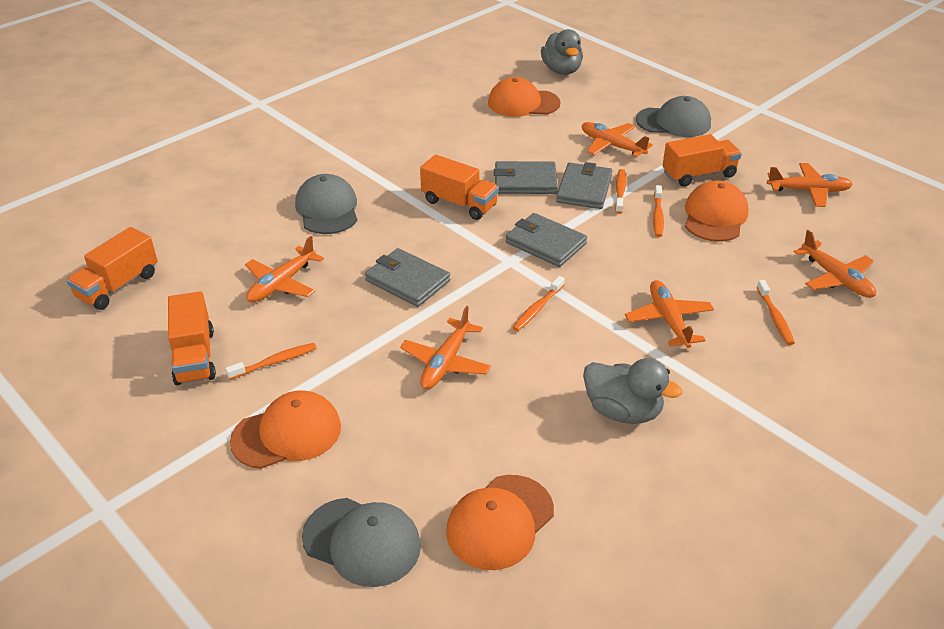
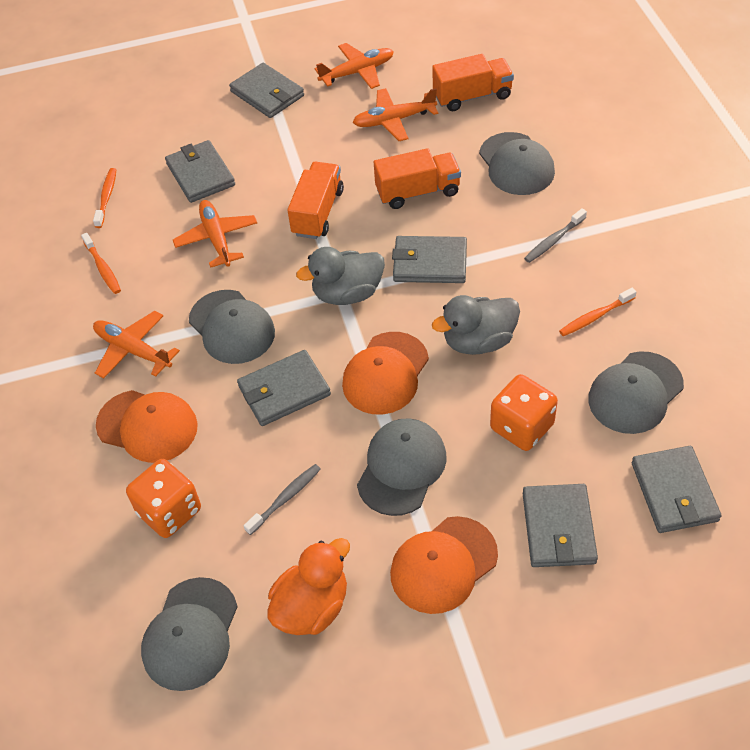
grey cap: 3 -> 5
grey toothbrush: 0 -> 2
grey wallet: 4 -> 6
orange cap: 4 -> 3
orange dice: 0 -> 2
orange duck: 0 -> 1
orange plane: 6 -> 4
orange toothbrush: 5 -> 3
orange truck: 4 -> 3

